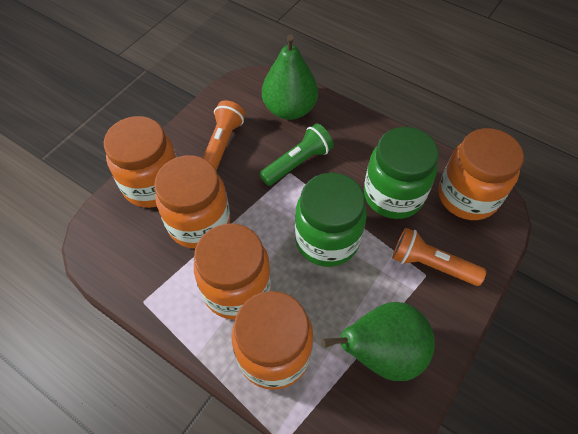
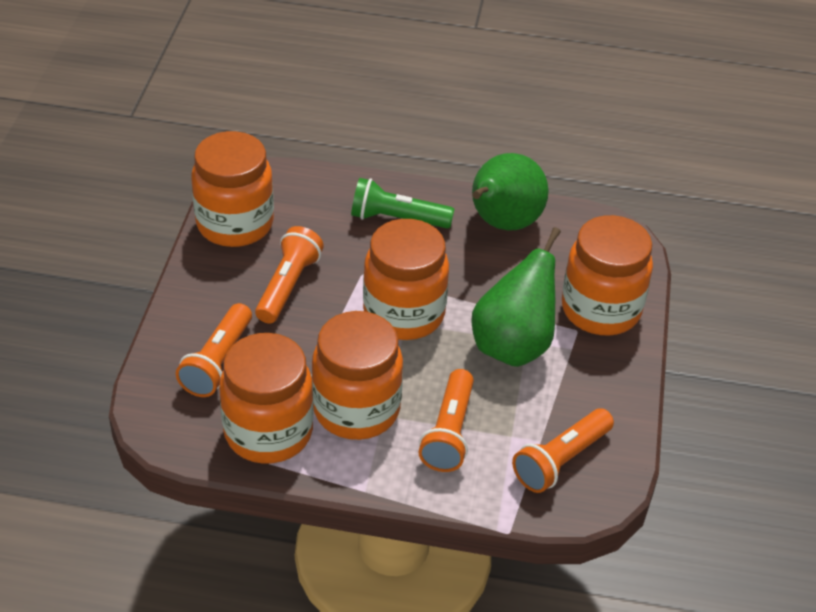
green jar: 2 -> 0
orange flashlight: 2 -> 4

